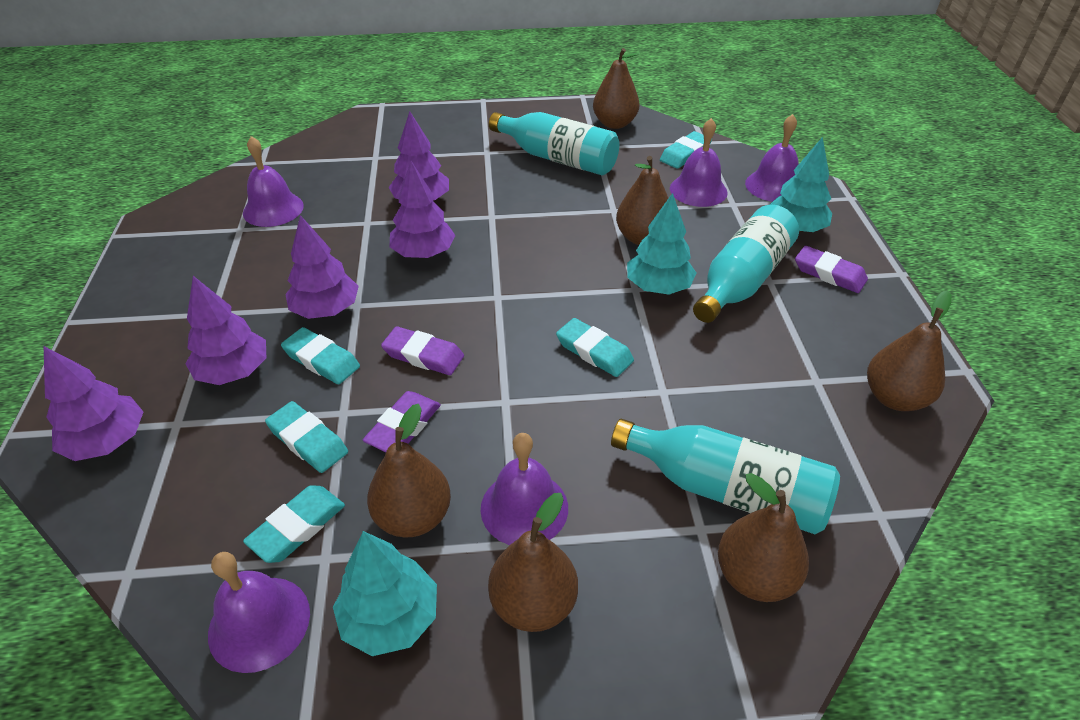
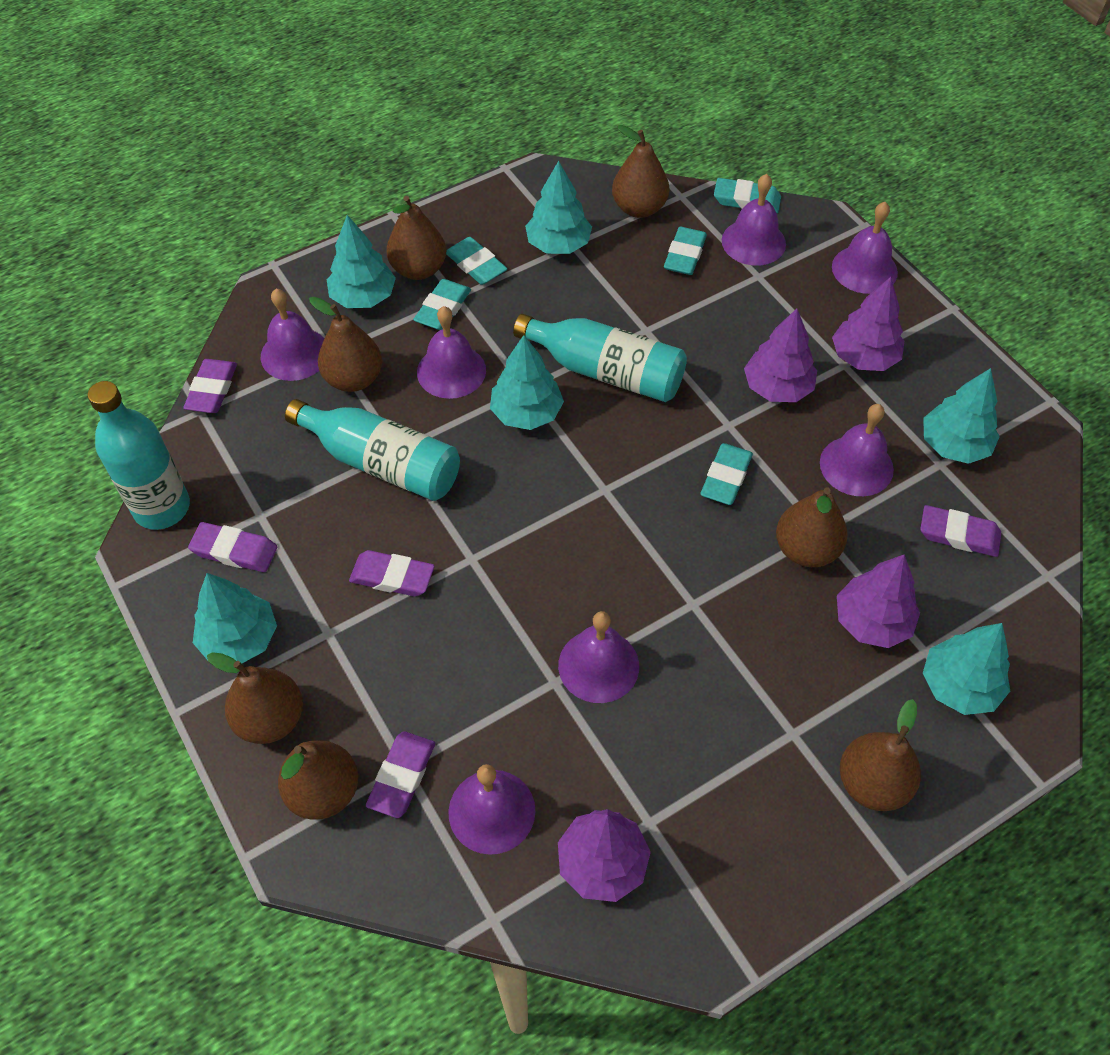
brown pear: 6 -> 7
purple bell: 5 -> 7
purple eraser: 3 -> 5
purple tree: 5 -> 4
turquoise tree: 3 -> 6

